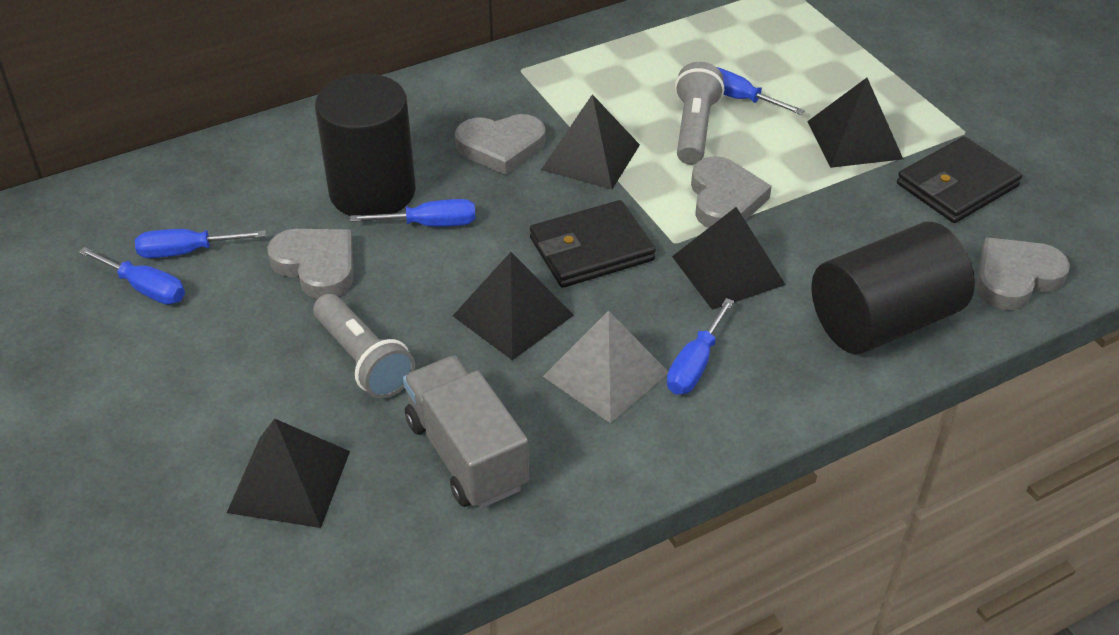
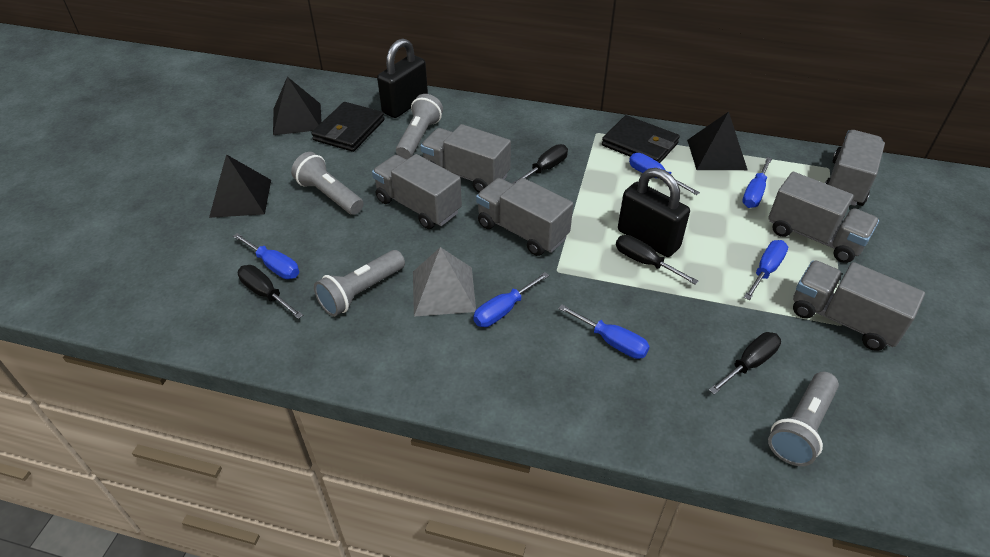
black cylinder: 2 -> 0
black padlock: 0 -> 2
black pyramid: 5 -> 3
black screwdriver: 0 -> 4
blue screwdriver: 5 -> 6
grey flashlight: 2 -> 4
grey heart: 4 -> 0
grey truck: 1 -> 6

